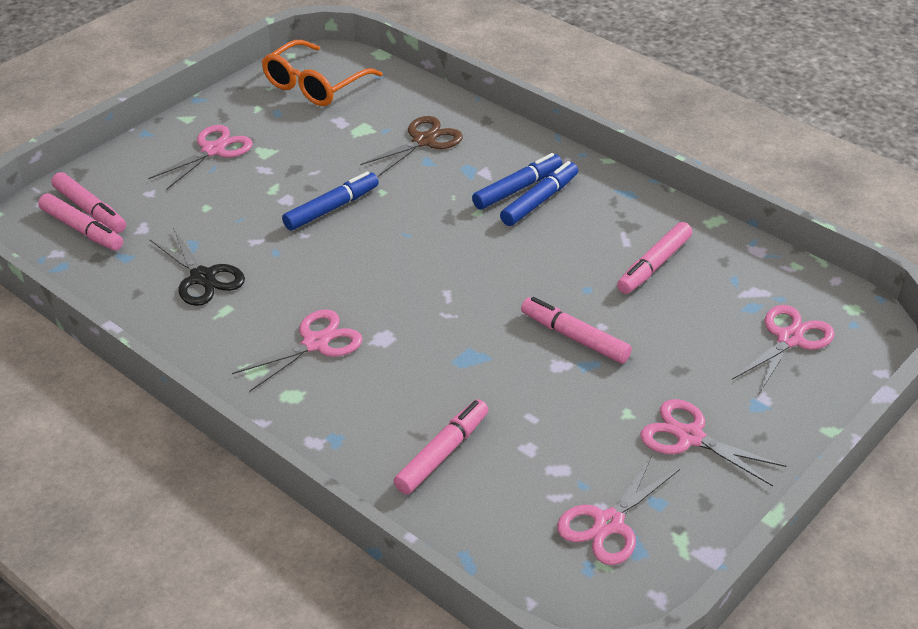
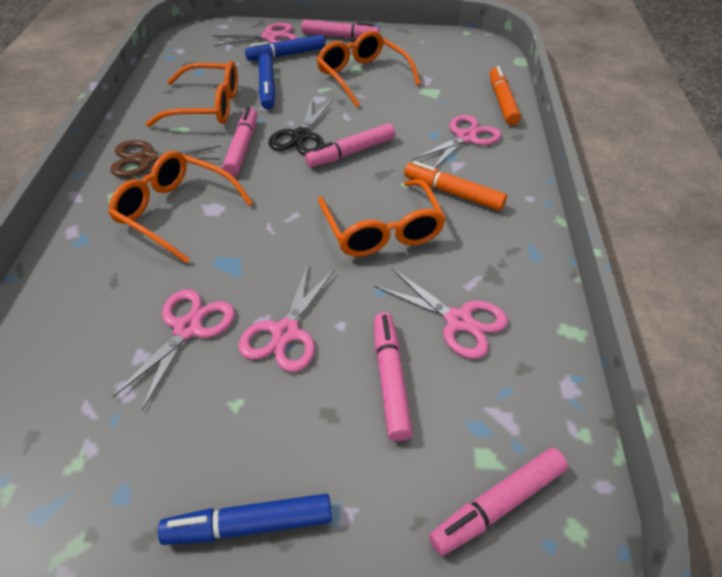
orange glasses: 1 -> 4
orange marker: 0 -> 2

